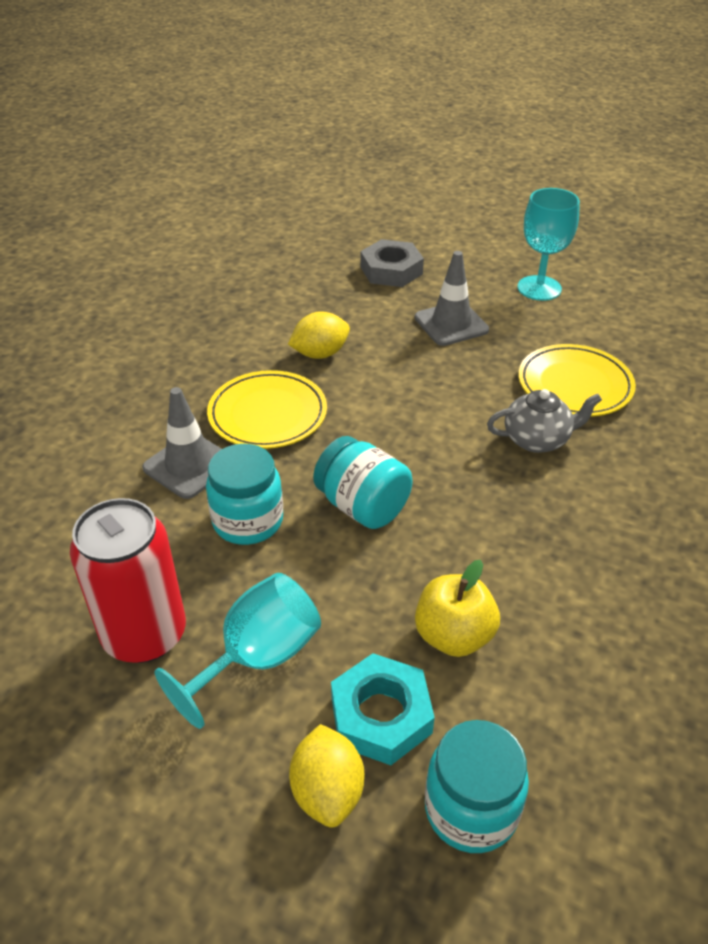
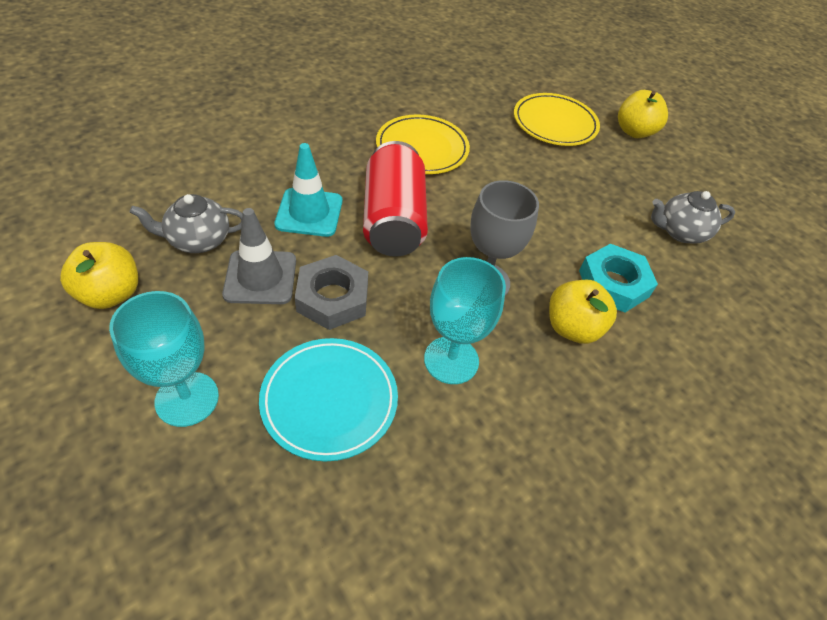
grey goblet: 0 -> 1
grey teapot: 1 -> 2
grey traffic cone: 2 -> 1
turquoise jar: 3 -> 0
turquoise plate: 0 -> 1
turquoise traffic cone: 0 -> 1
yellow apple: 1 -> 3
yellow lemon: 2 -> 0

